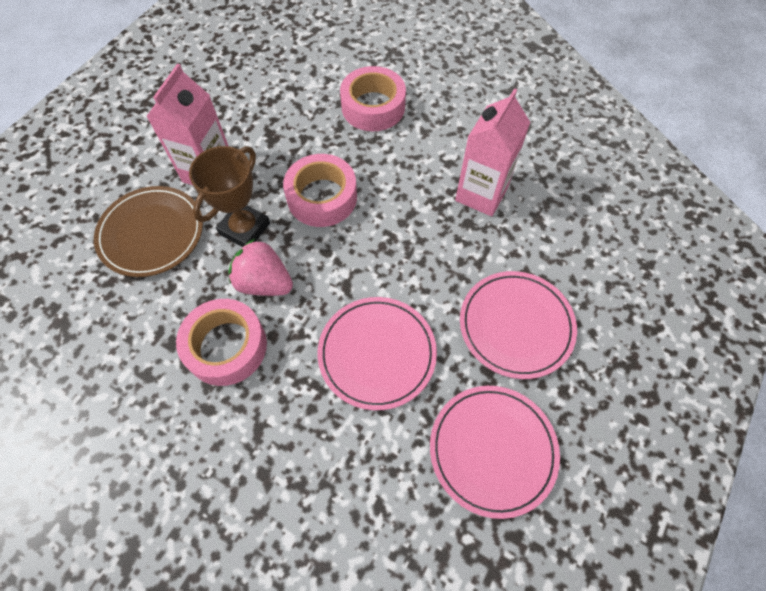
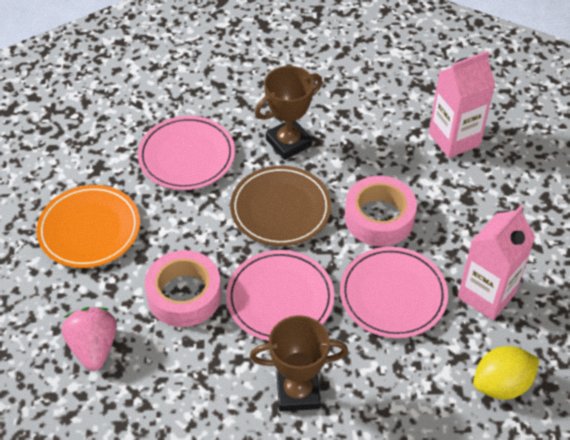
brown trophy: 1 -> 2
orange plate: 0 -> 1
pink tape: 3 -> 2
yellow lemon: 0 -> 1

